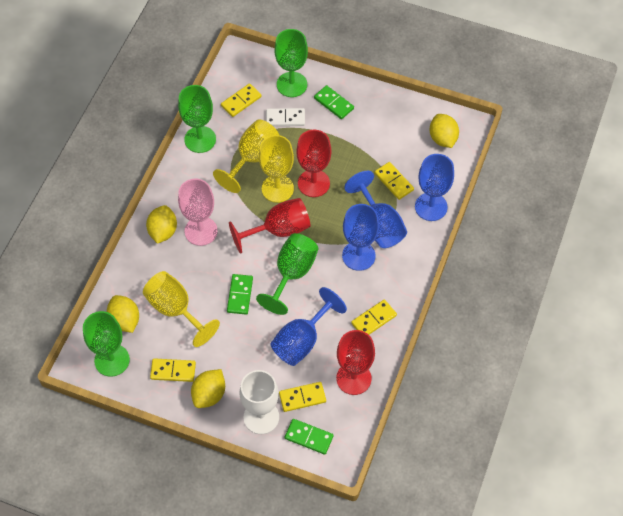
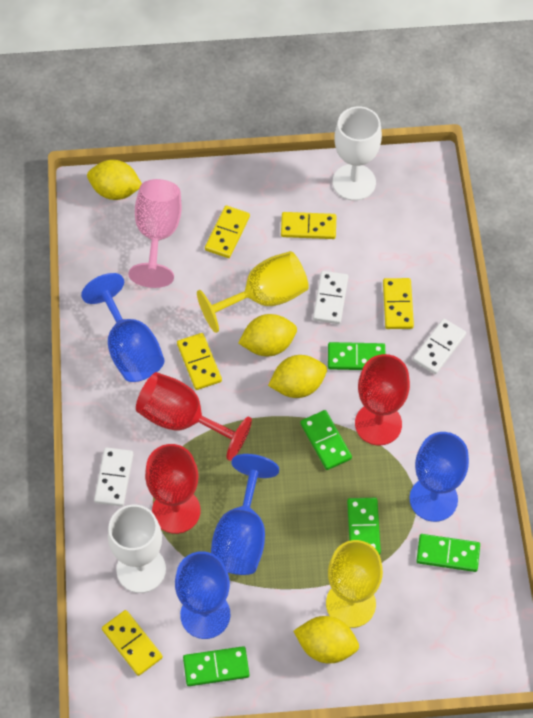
green domino: 3 -> 5
green goblet: 4 -> 0
white domino: 1 -> 3
white goblet: 1 -> 2
yellow goblet: 3 -> 2

